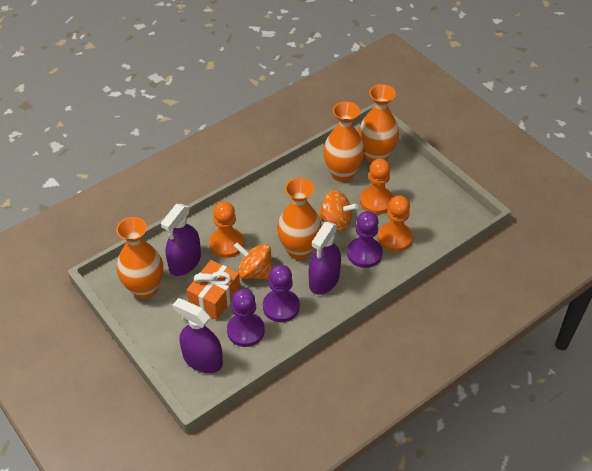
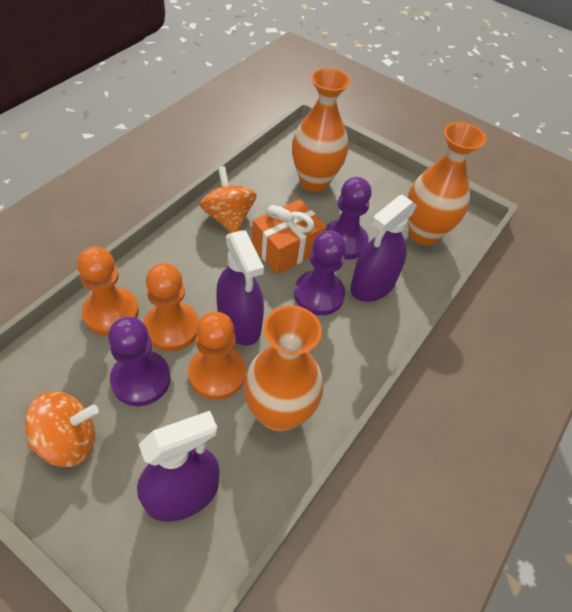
orange vase: 4 -> 3

